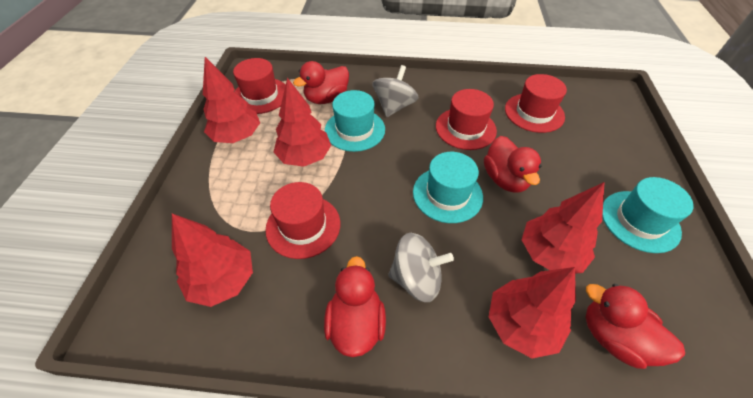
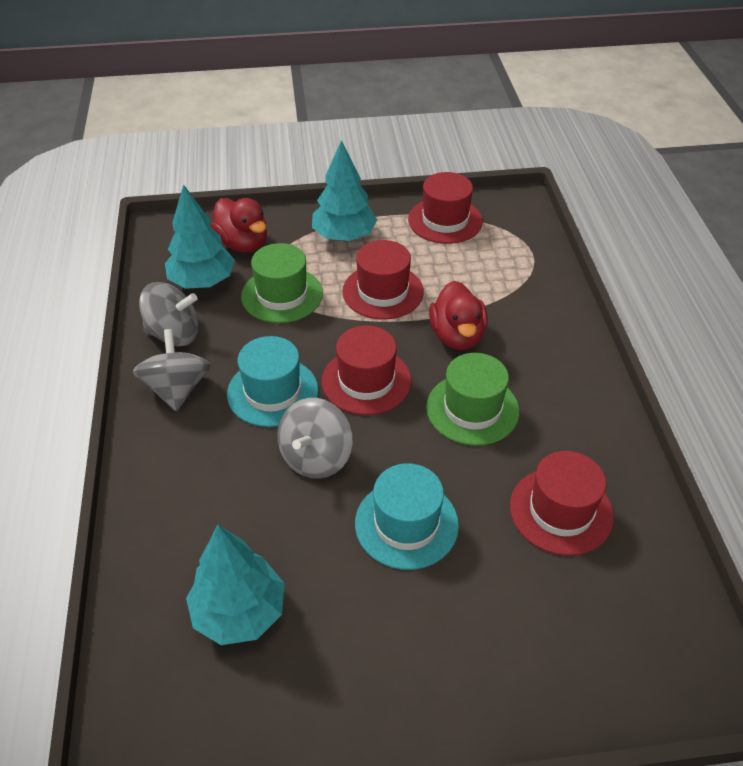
green hat: 0 -> 2
grey spinning top: 2 -> 3
red duck: 4 -> 2
red tree: 5 -> 0
turquoise hat: 3 -> 2
turquoise tree: 0 -> 3

